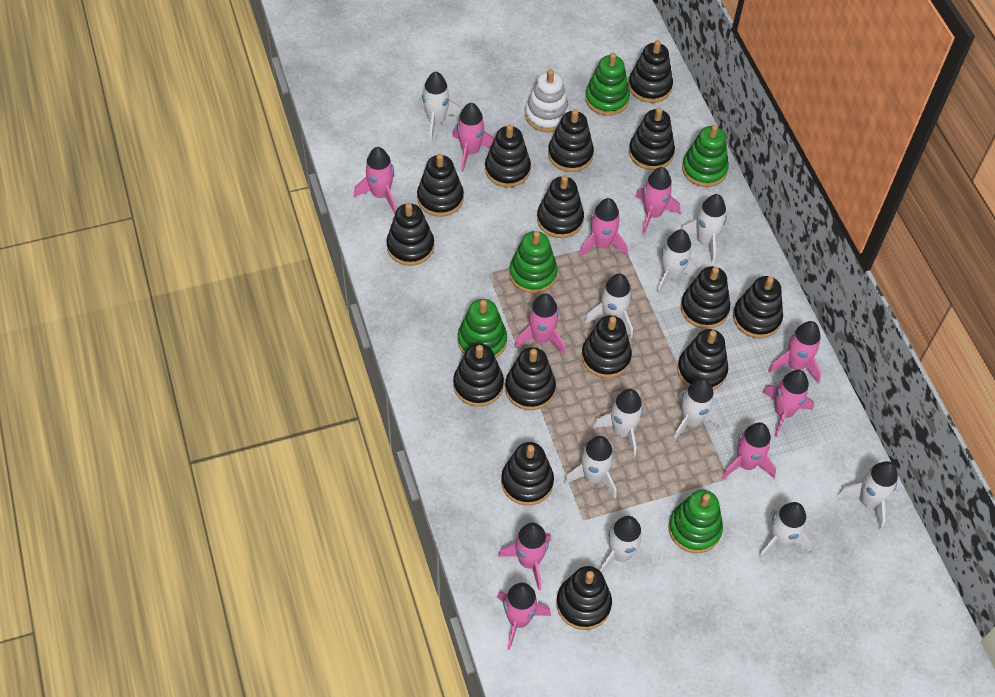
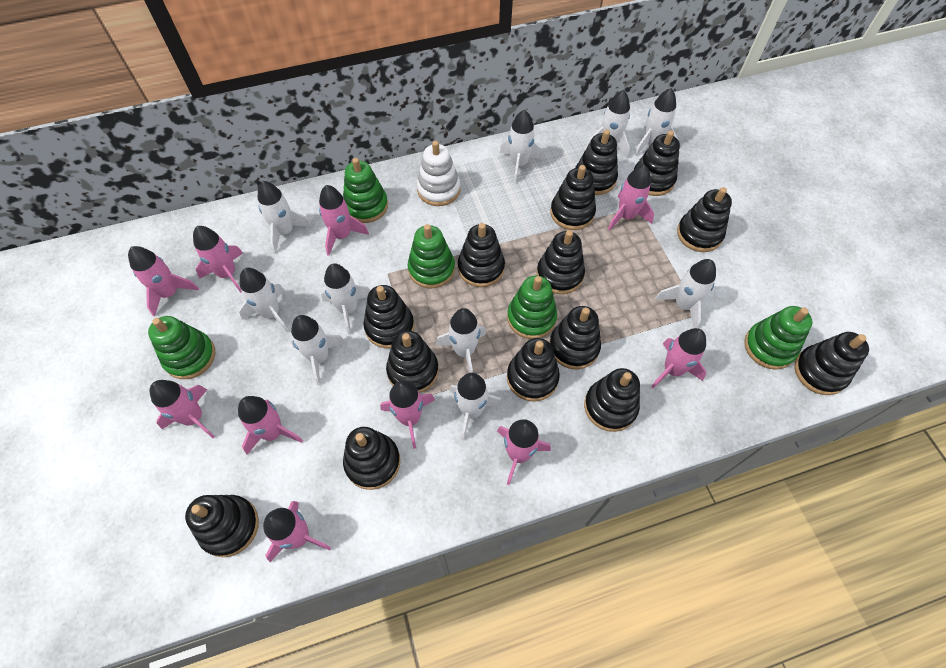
black stacking toy: 15 -> 14

